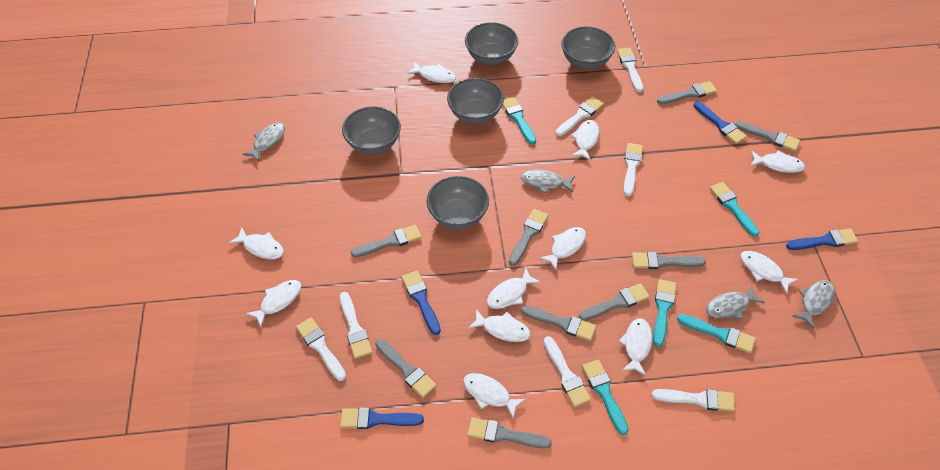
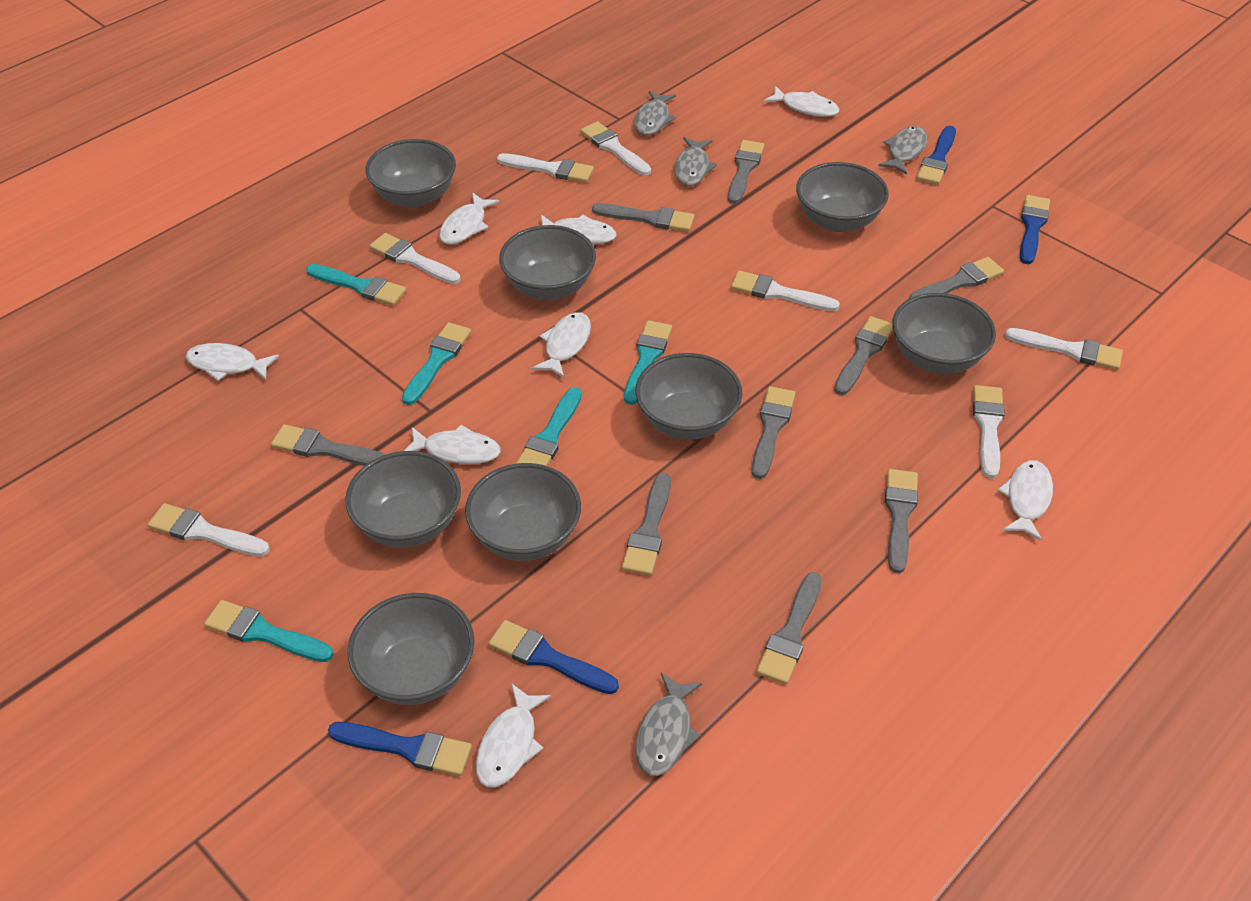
grey bowl: 5 -> 8
white fish: 11 -> 8

